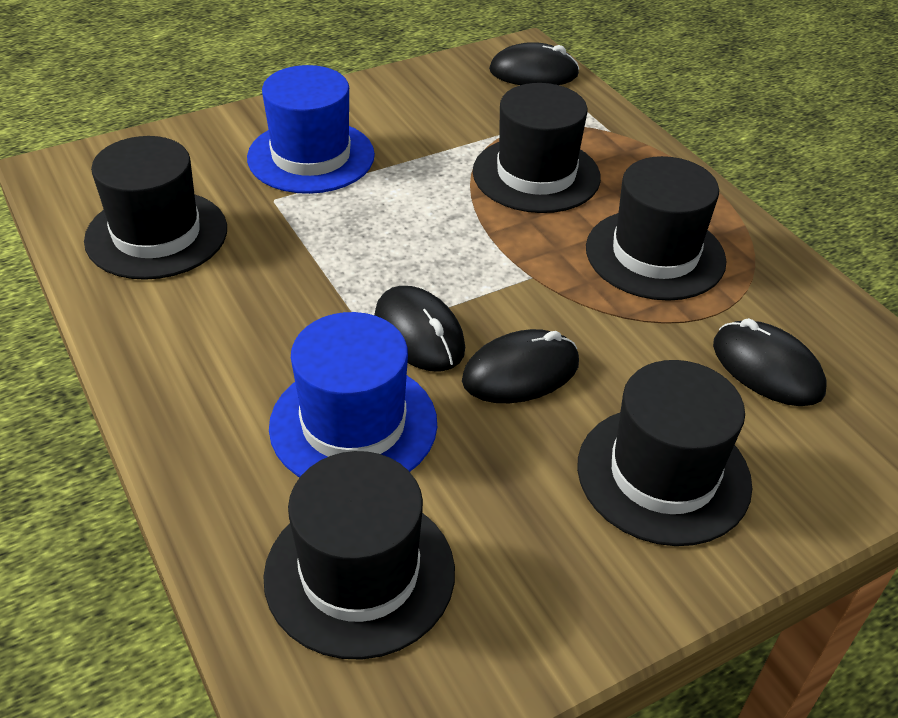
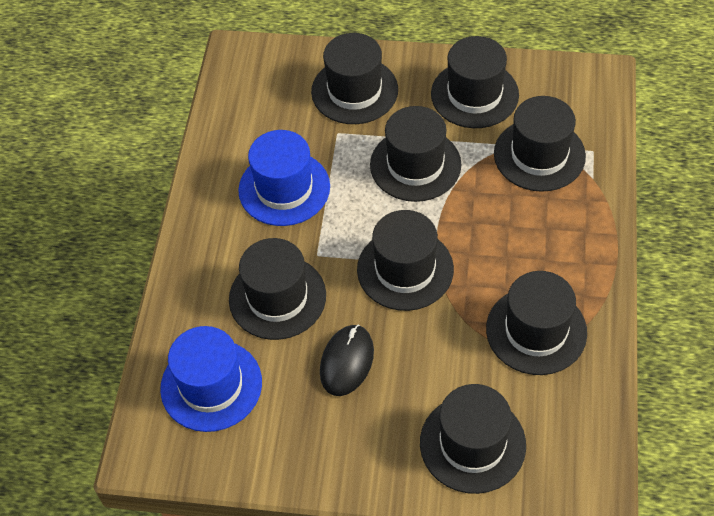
black hat: 5 -> 8
black mouse: 4 -> 1

